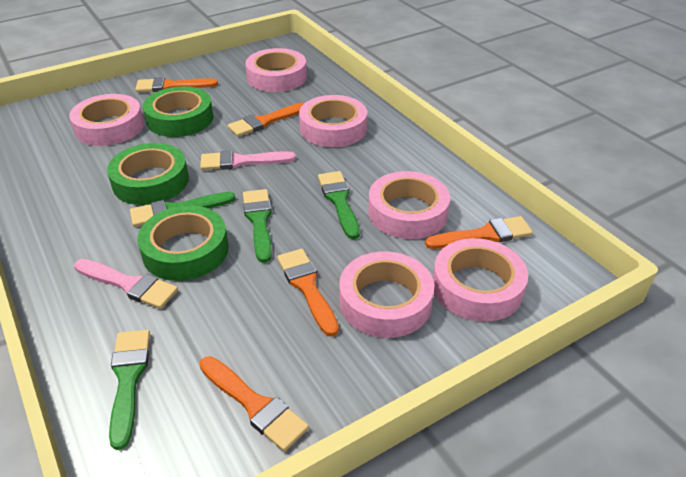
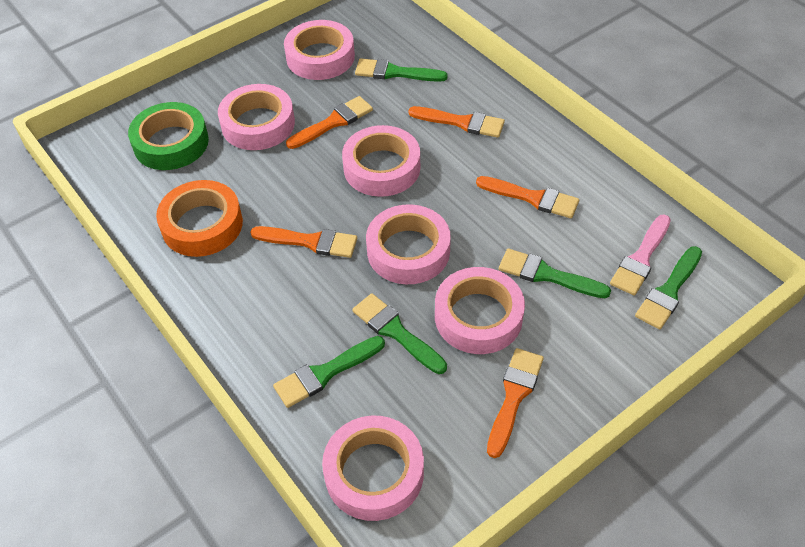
green brush: 4 -> 5
green tape: 3 -> 1
orange tape: 0 -> 1
pink brush: 2 -> 1

